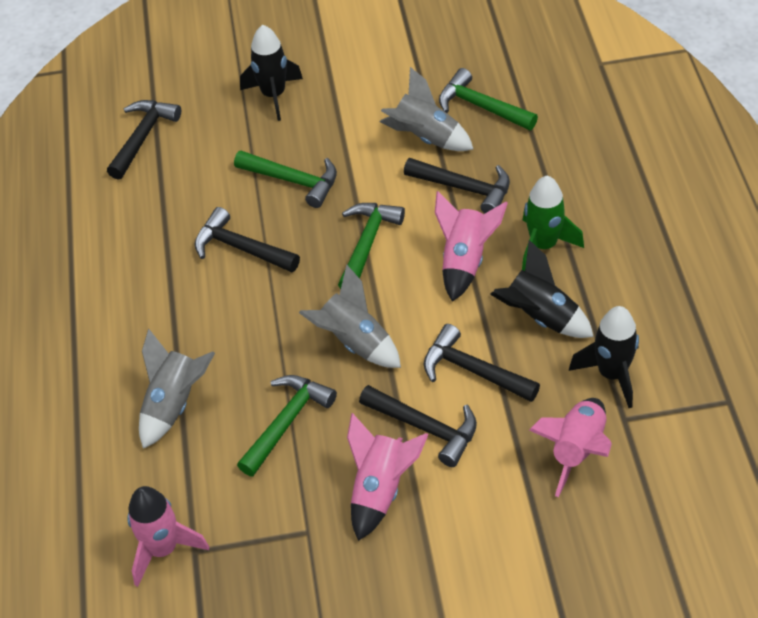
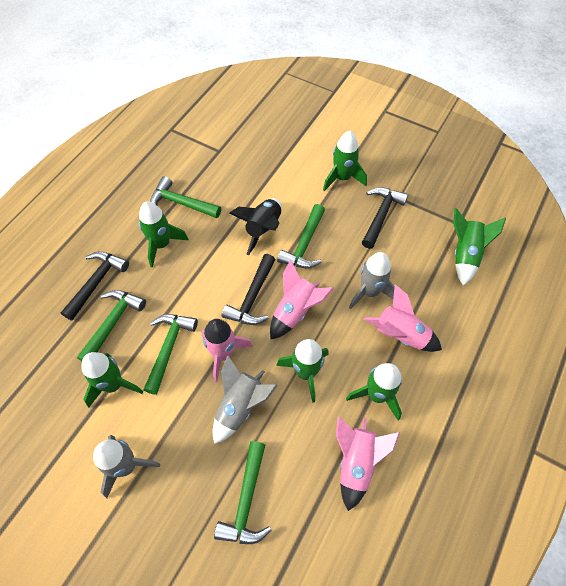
black hammer: 5 -> 3
black rocket: 3 -> 1
green hammer: 4 -> 5
green rocket: 1 -> 6

